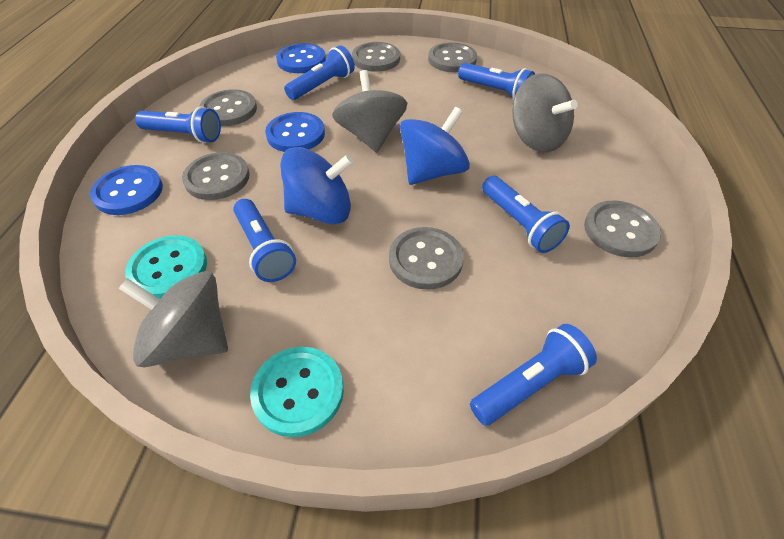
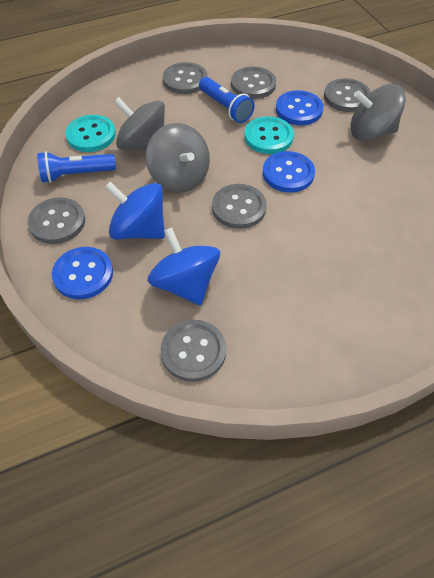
blue flashlight: 6 -> 2

